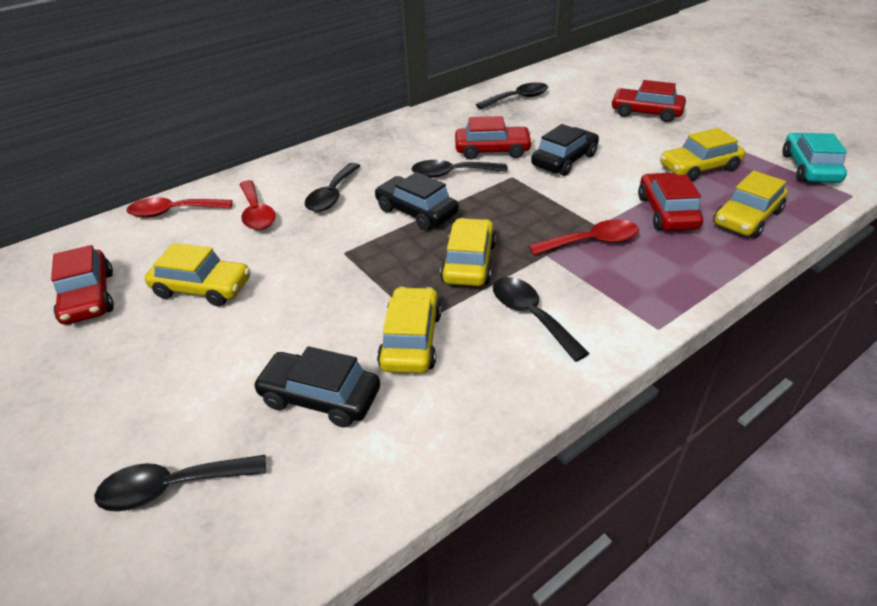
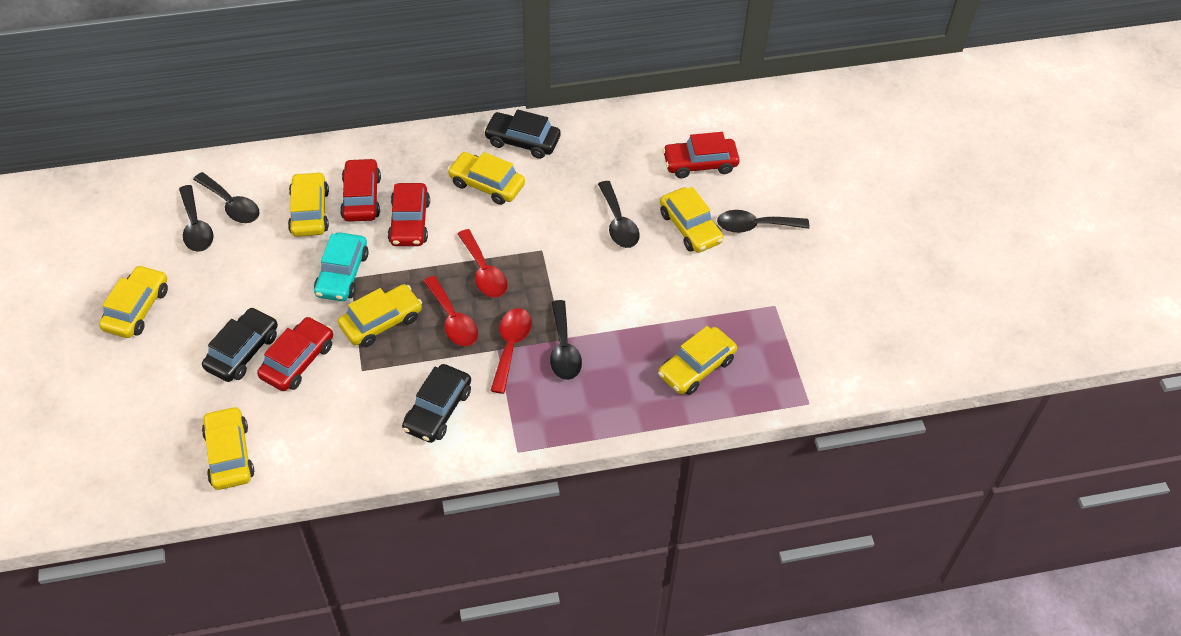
yellow car: 5 -> 7

